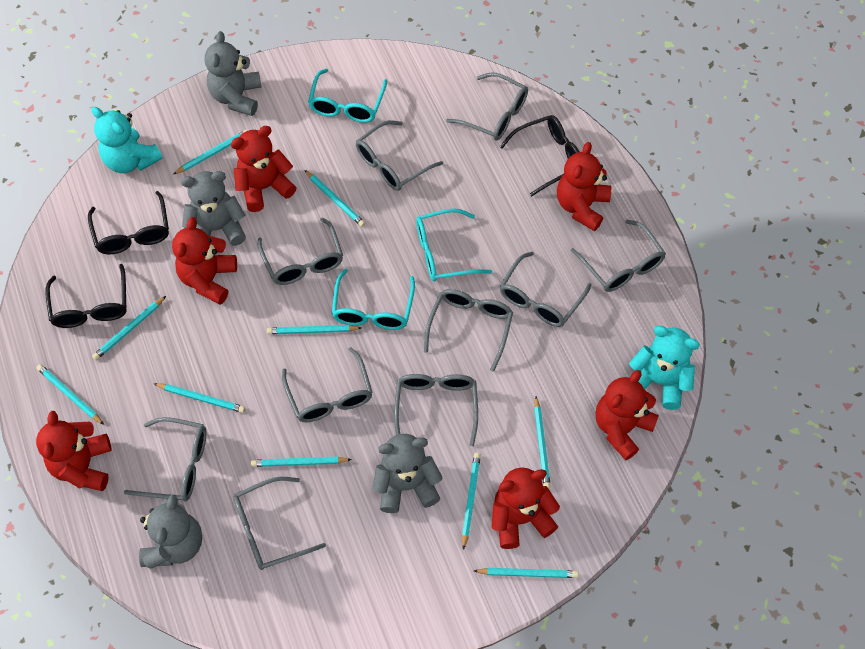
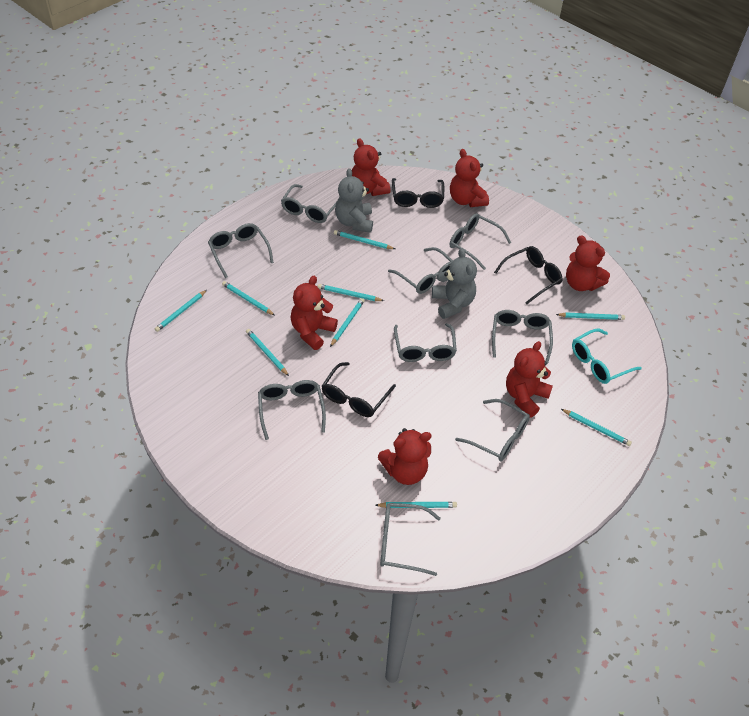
grey glasses: 10 -> 9
grey teddy bear: 4 -> 2
turquoise glasses: 3 -> 1
turquoise pencil: 10 -> 9
turquoise teddy bear: 2 -> 0

